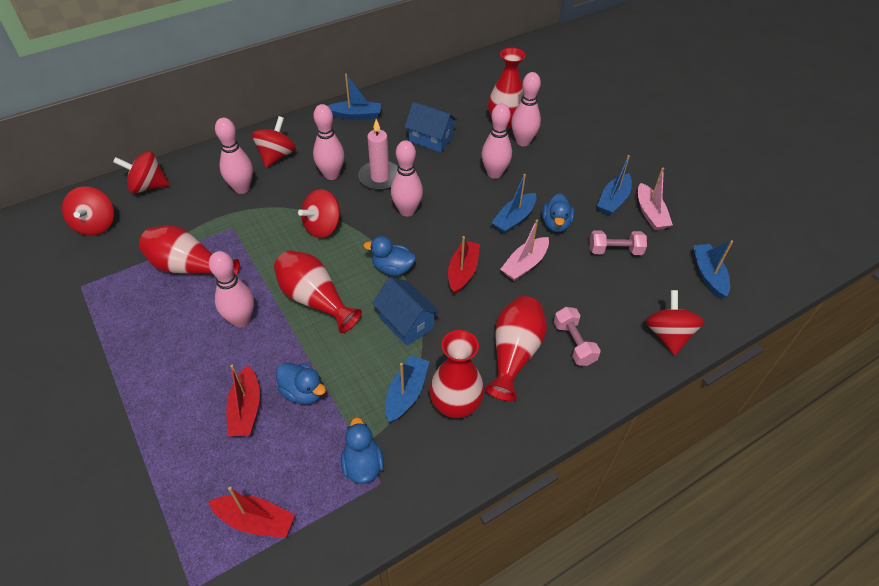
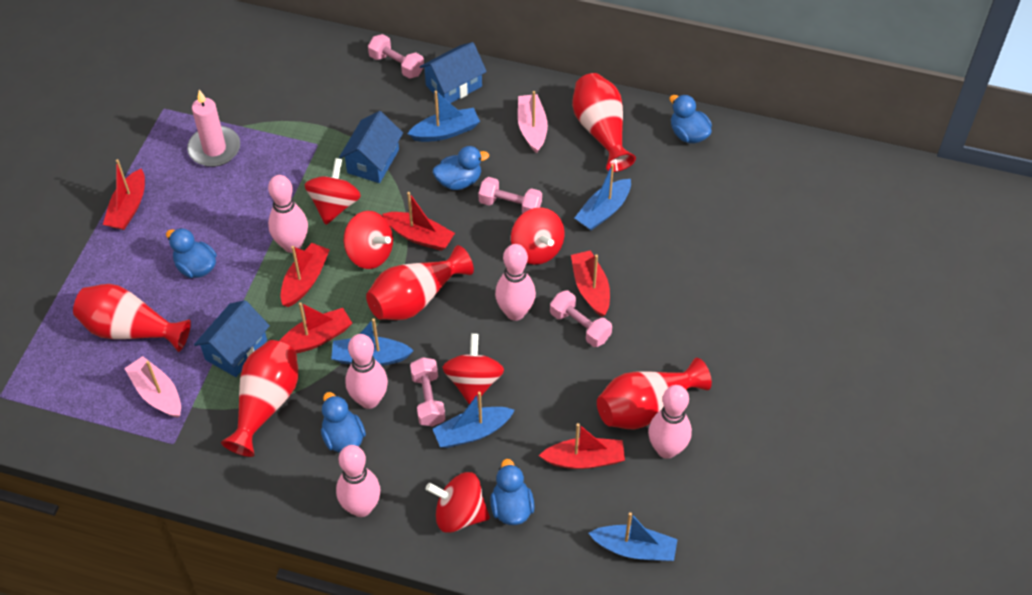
blue duck: 4 -> 5
blue house: 2 -> 3
pink bowling pin: 6 -> 5
pink dumbbell: 2 -> 4
red boat: 3 -> 6

